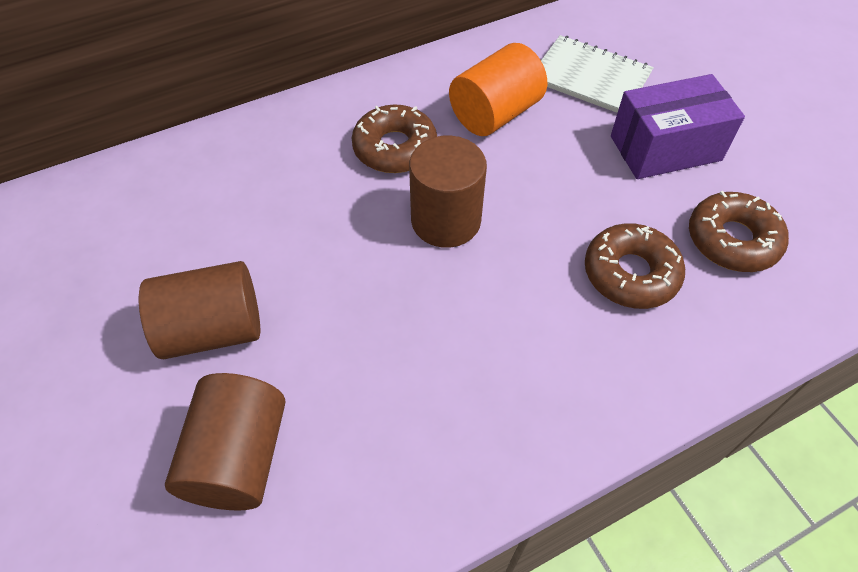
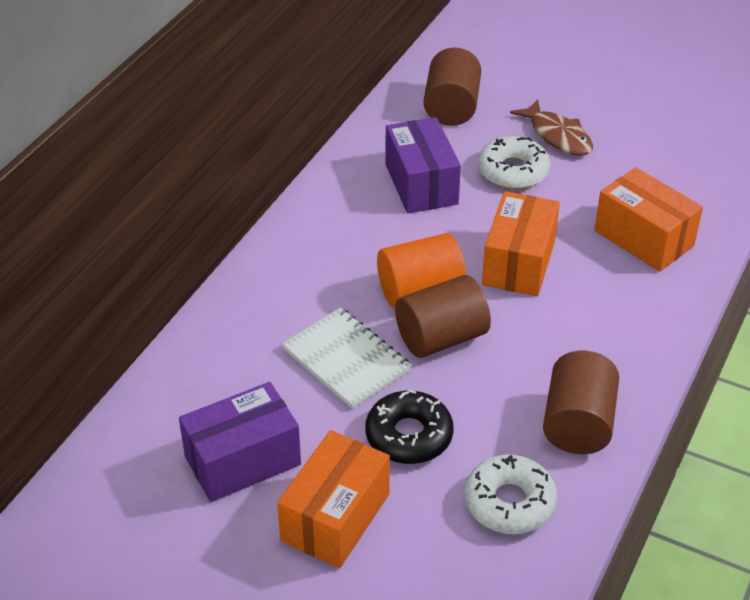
black donut: 0 -> 1
brown donut: 3 -> 0
brown fish: 0 -> 1
orange box: 0 -> 3
purple box: 1 -> 2
white donut: 0 -> 2

